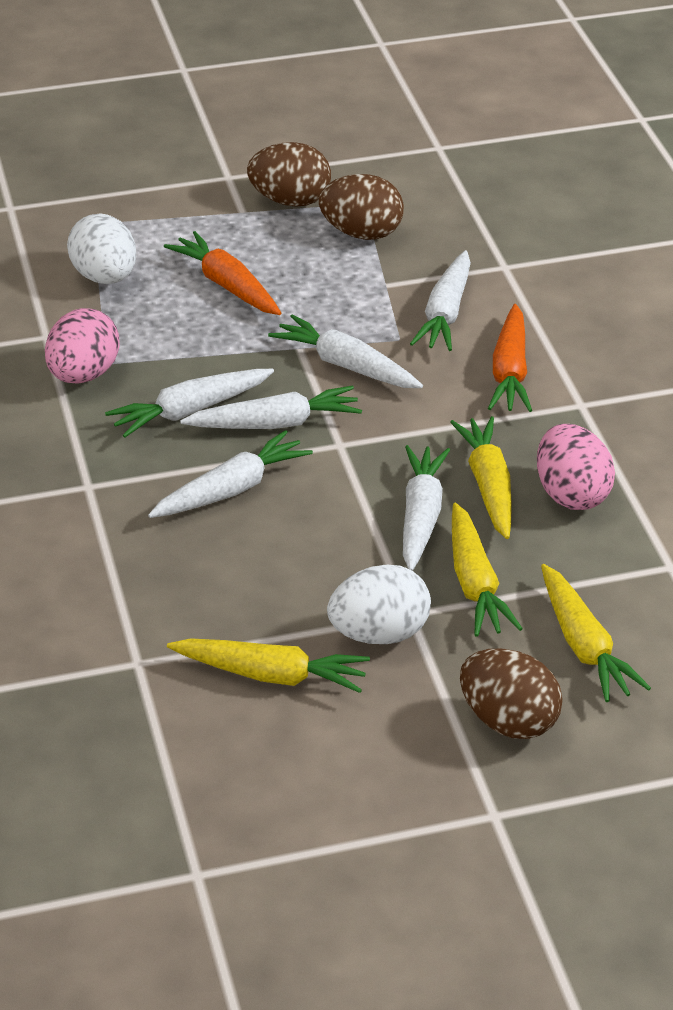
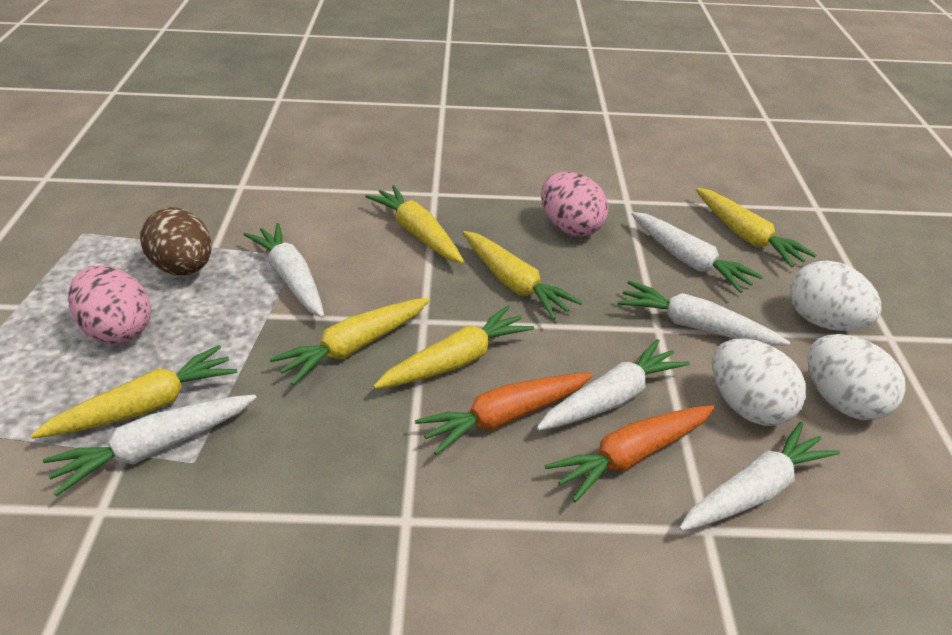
brown egg: 3 -> 1
white egg: 2 -> 3
yellow carrot: 4 -> 6

